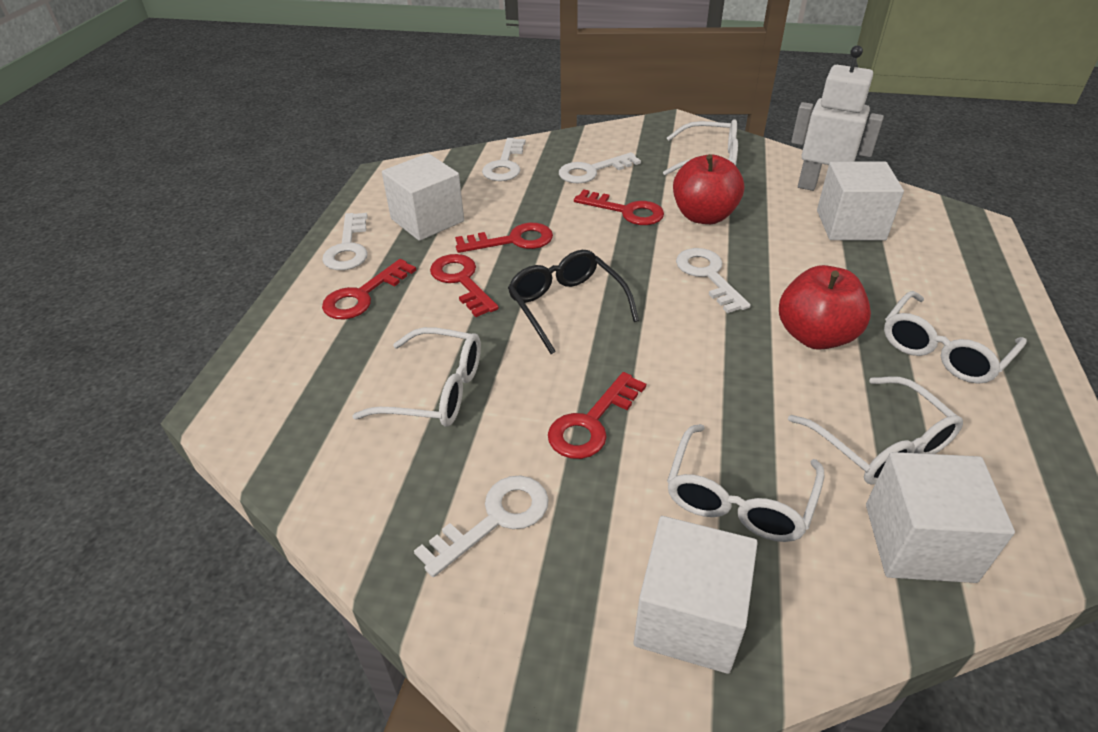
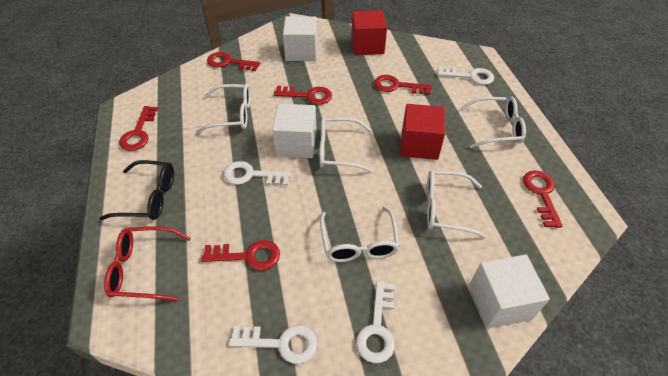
red apple: 2 -> 0
red cube: 0 -> 2
red glasses: 0 -> 1
red key: 5 -> 6
white cube: 4 -> 3
white key: 5 -> 4
white robot: 1 -> 0

